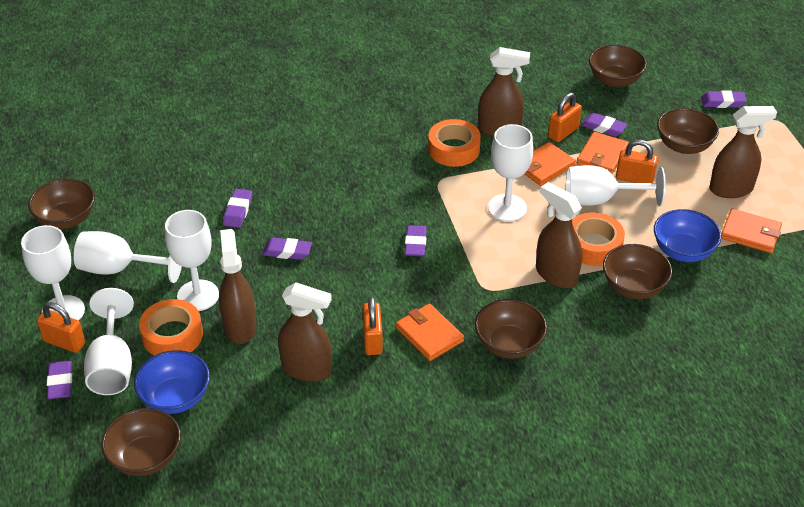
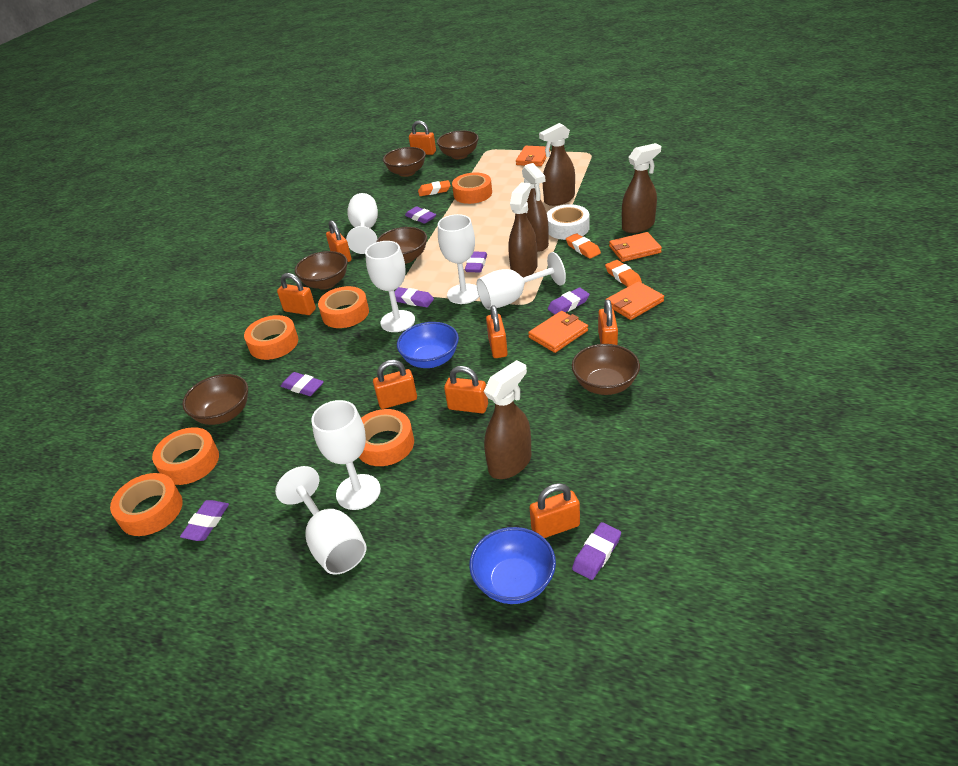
orange eraser: 0 -> 3
orange padlock: 4 -> 8
orange tape: 3 -> 6
purple eraser: 6 -> 7
white tape: 0 -> 1

